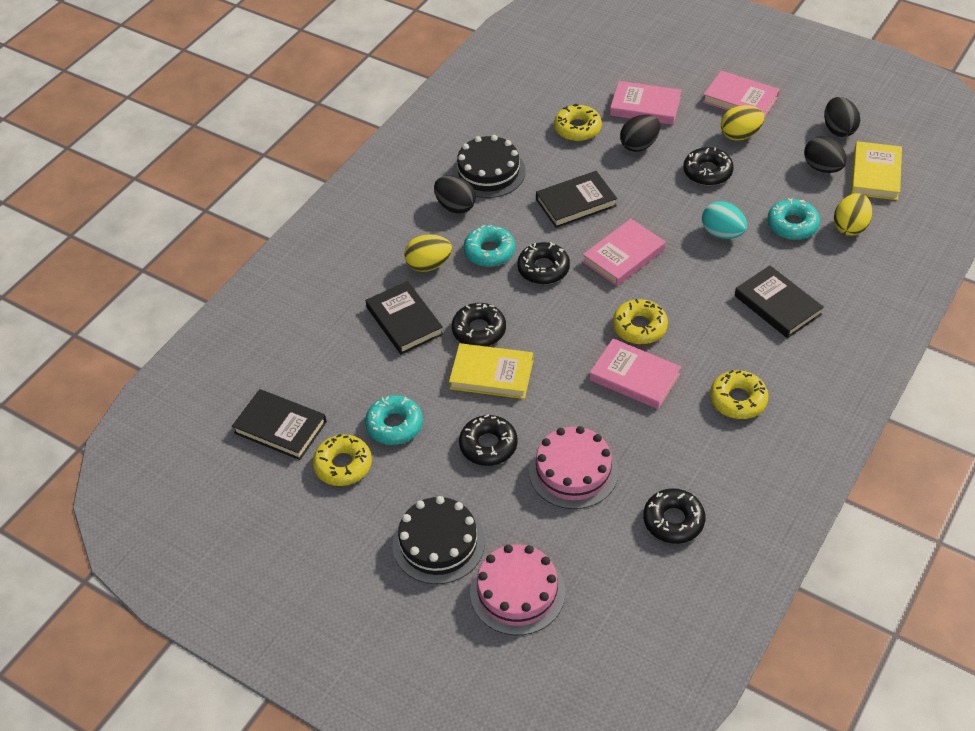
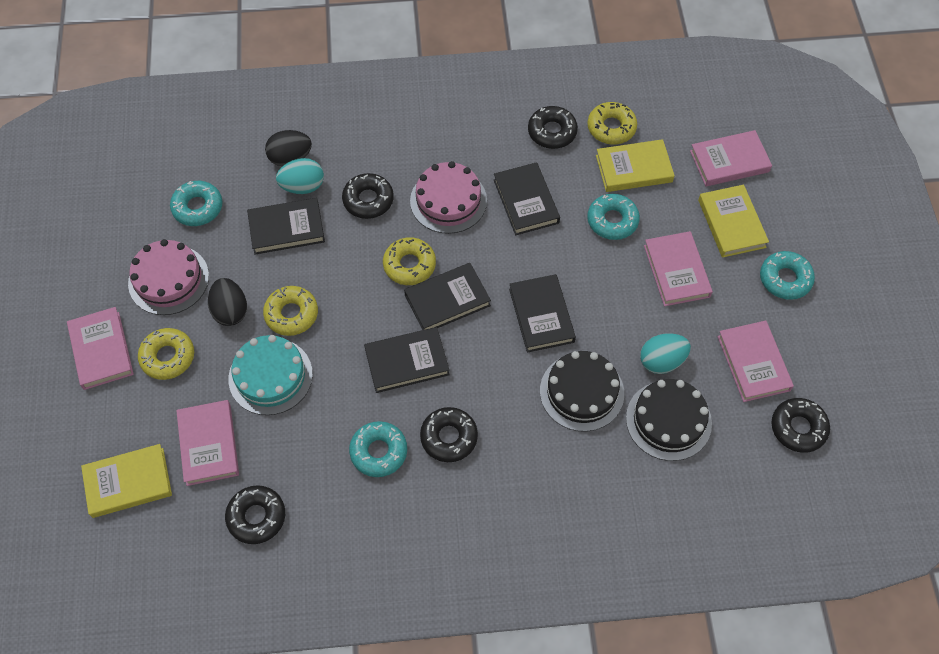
black book: 4 -> 5
black egg: 4 -> 2
pink book: 4 -> 5
turquoise cake: 0 -> 1
turquoise donut: 3 -> 4
turquoise egg: 1 -> 2
yellow book: 2 -> 3
yellow egg: 3 -> 0

